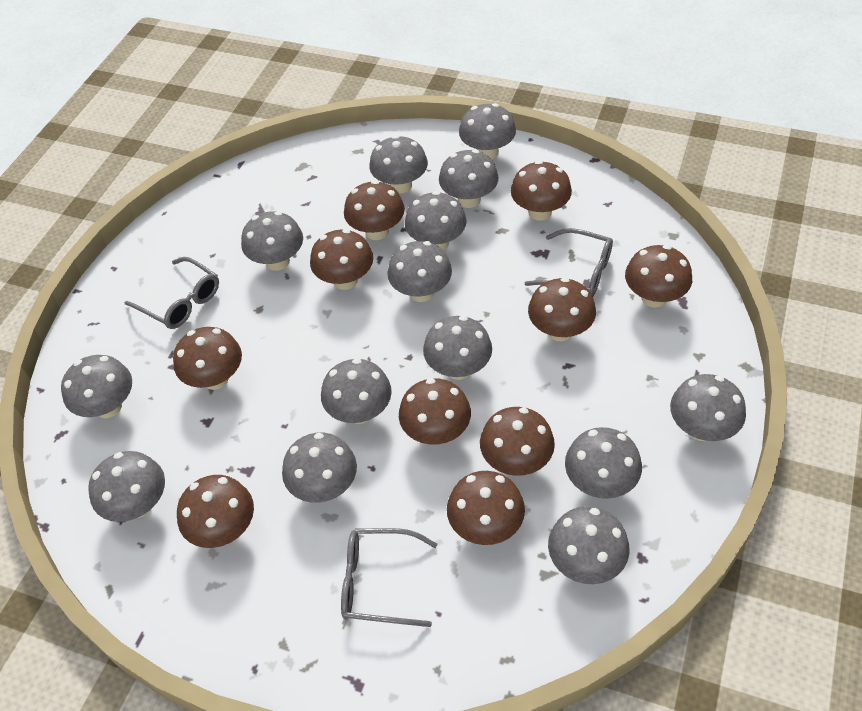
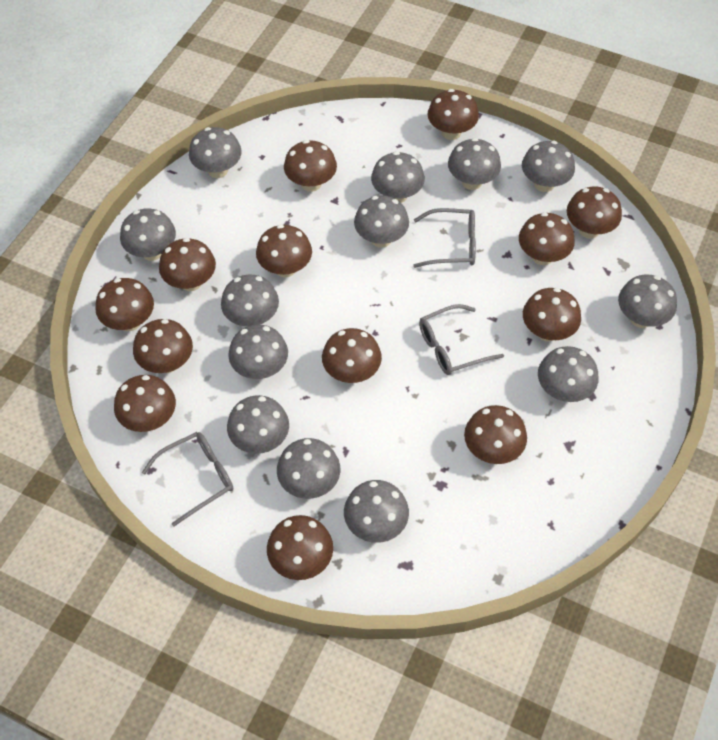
brown mushroom: 10 -> 13
grey mushroom: 14 -> 13

